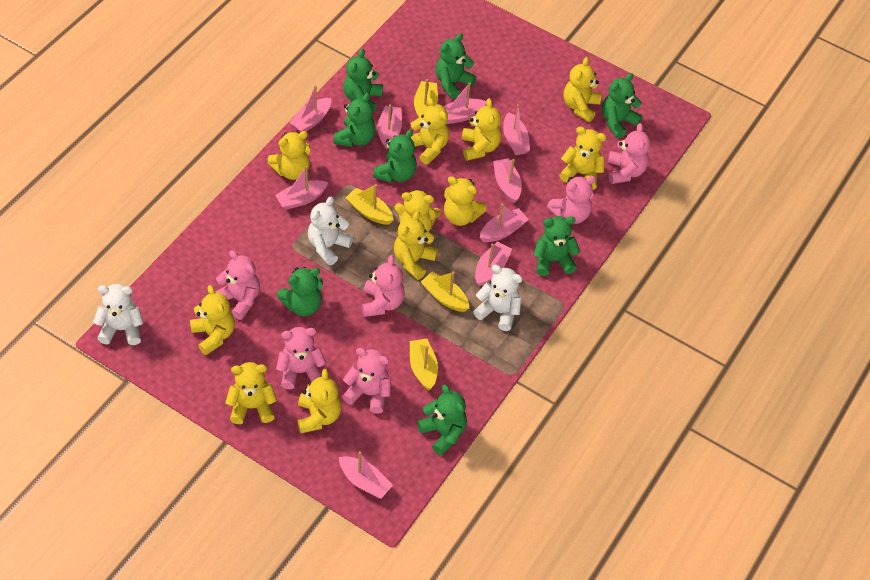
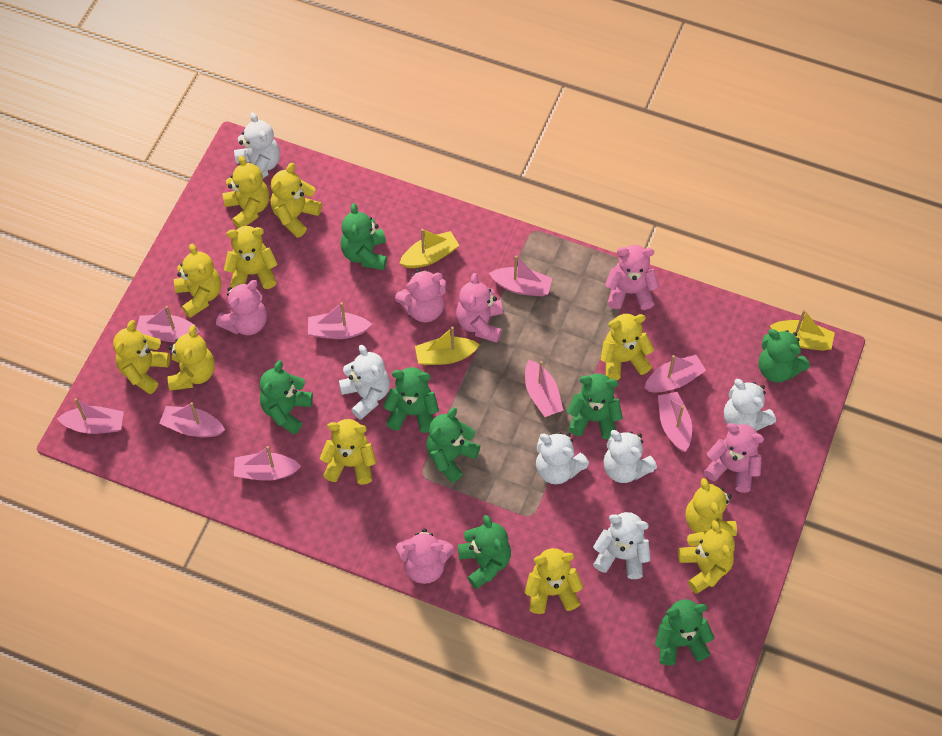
white teddy bear: 3 -> 6
yellow boat: 4 -> 3

